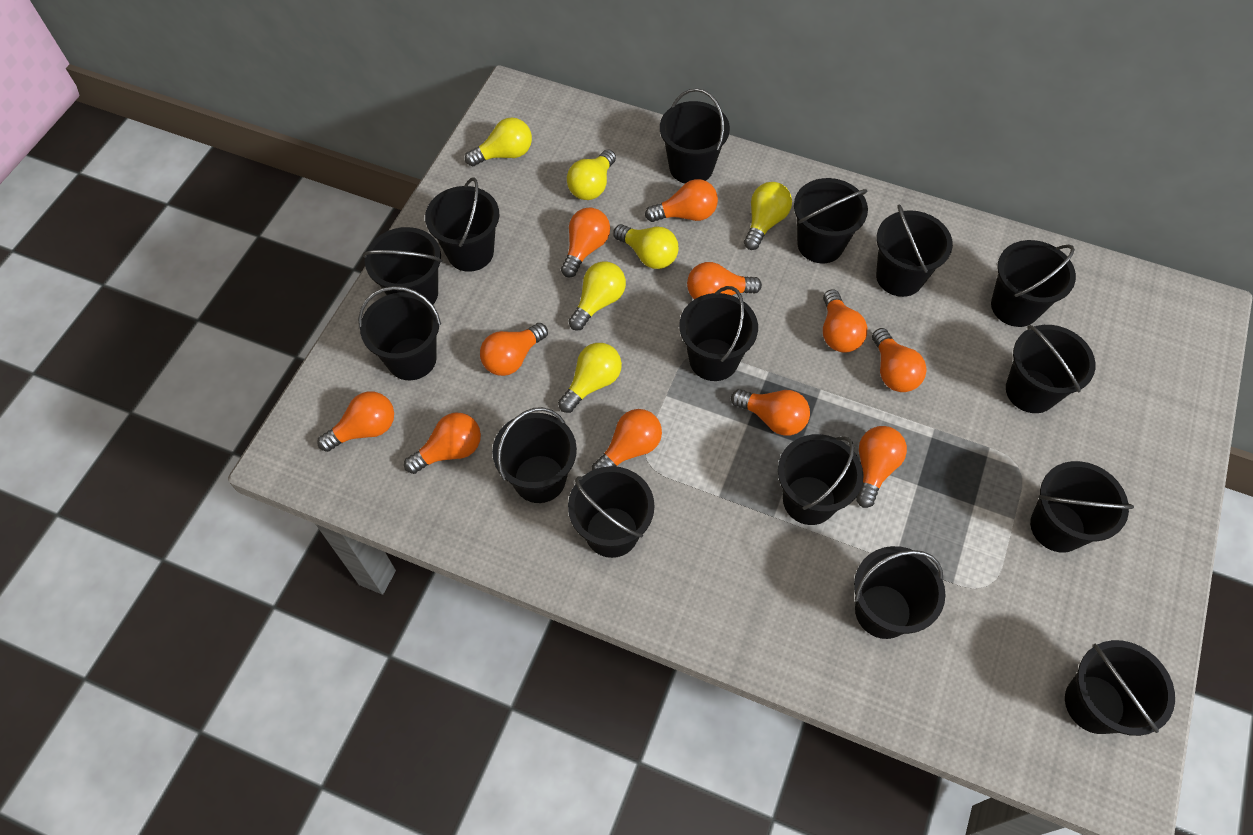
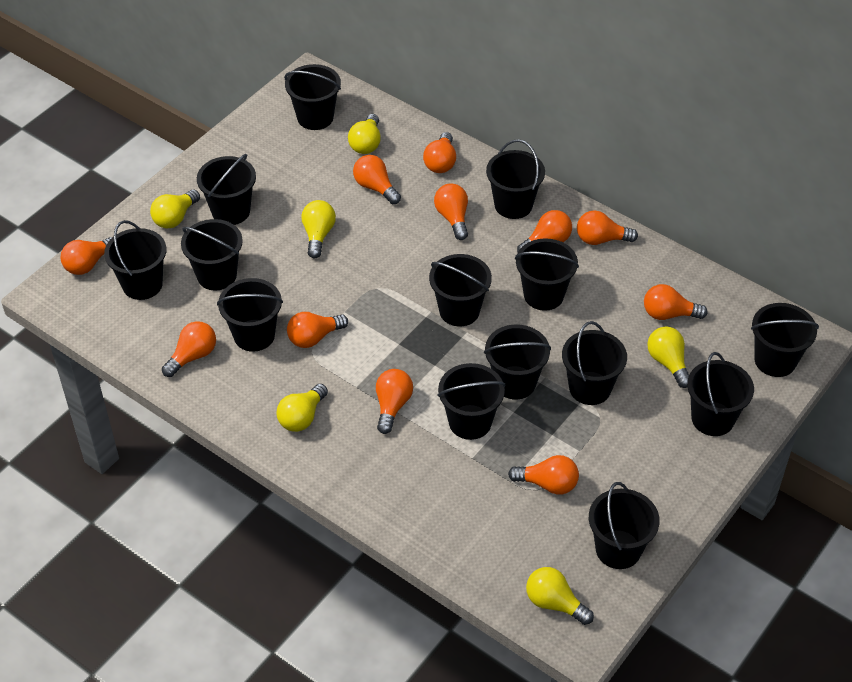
black bucket: 15 -> 14

